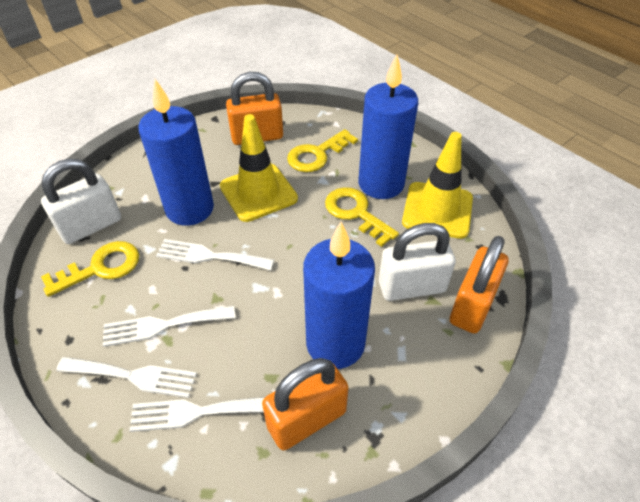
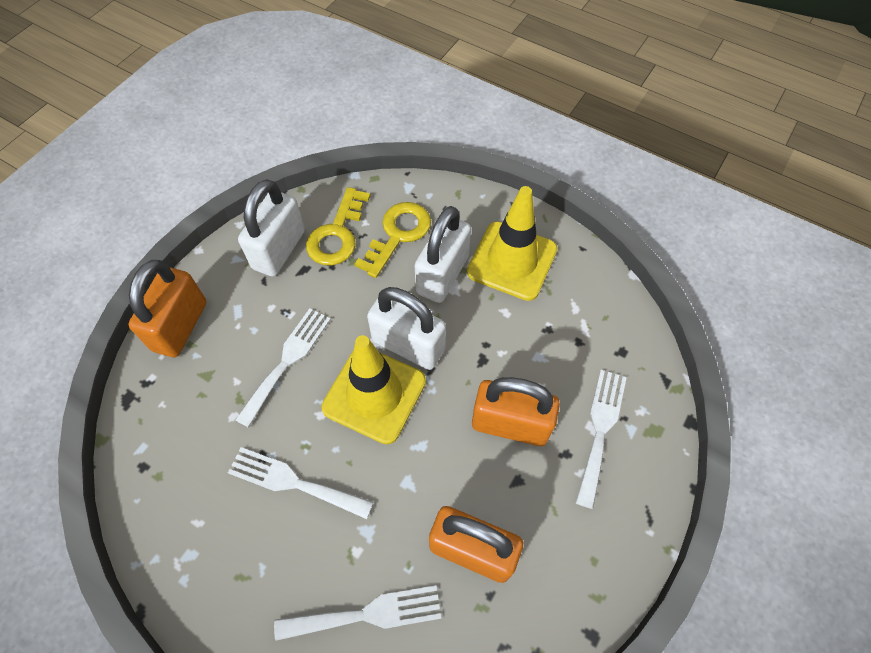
blue candle: 3 -> 0
white padlock: 2 -> 3
yellow key: 3 -> 2

